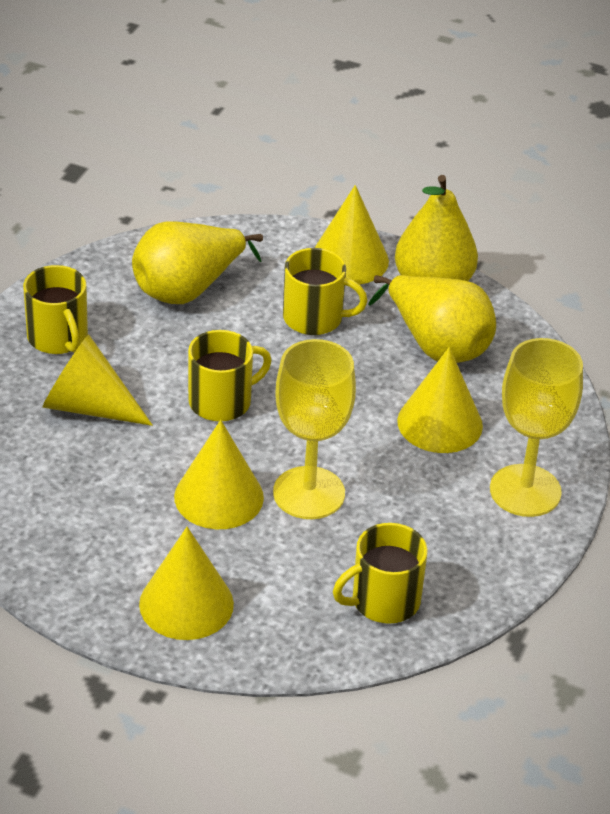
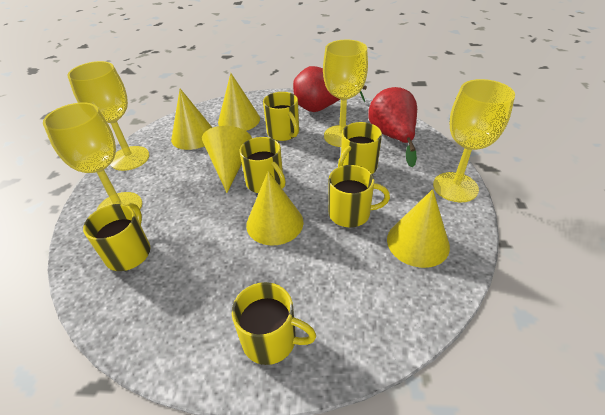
red pear: 0 -> 2
yellow goblet: 2 -> 4
yellow mug: 4 -> 6
yellow pear: 3 -> 0

